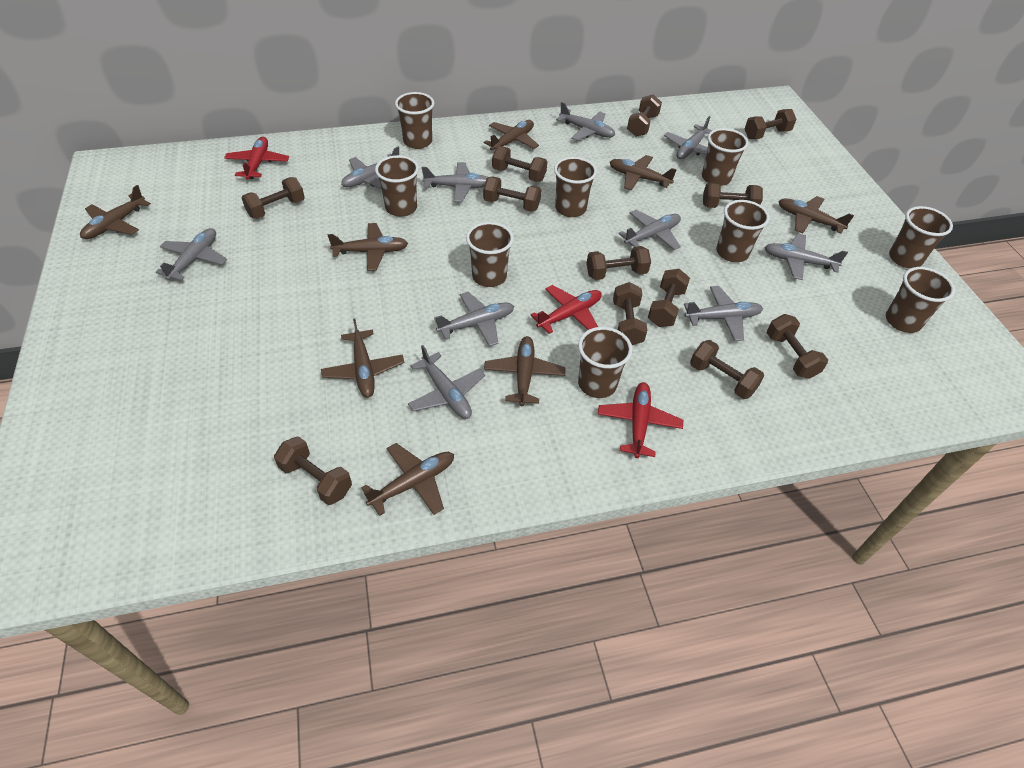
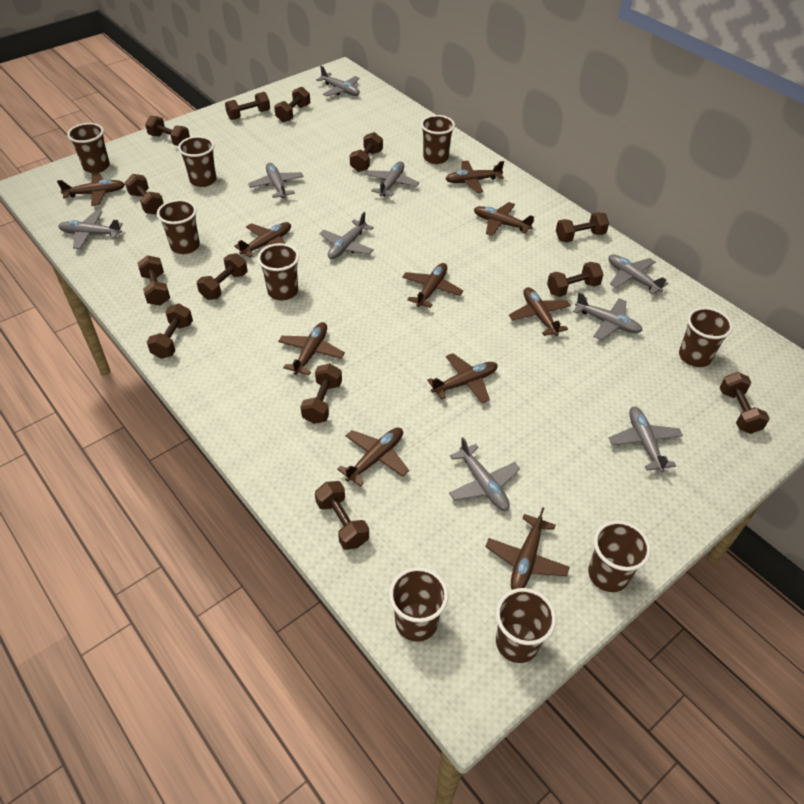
brown dumbbell: 12 -> 13
brown plane: 8 -> 10
grey plane: 10 -> 9
red plane: 3 -> 0

